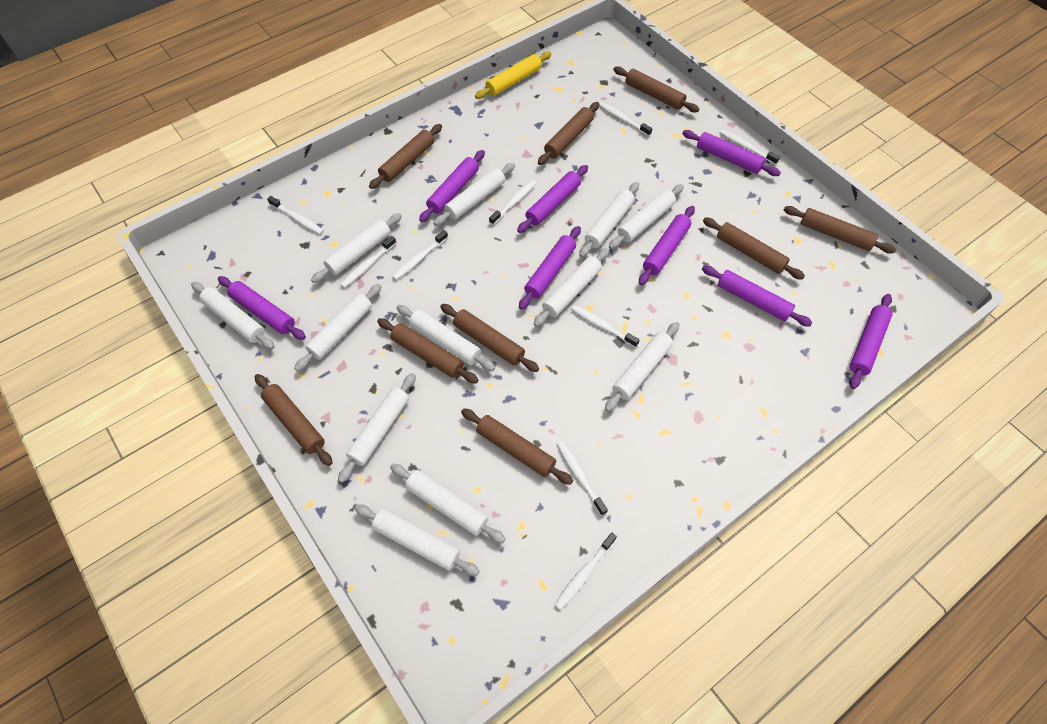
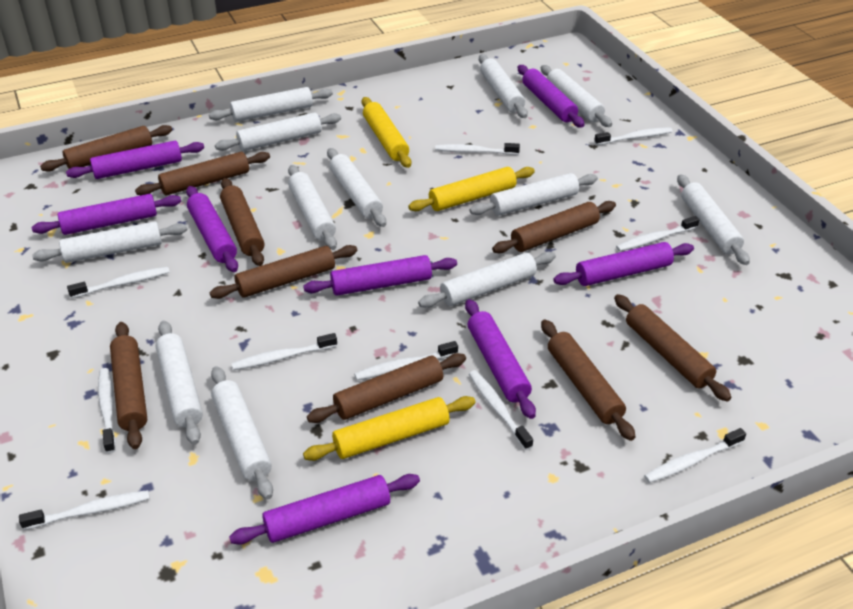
white toothbrush: 9 -> 10
yellow rolling pin: 1 -> 3

